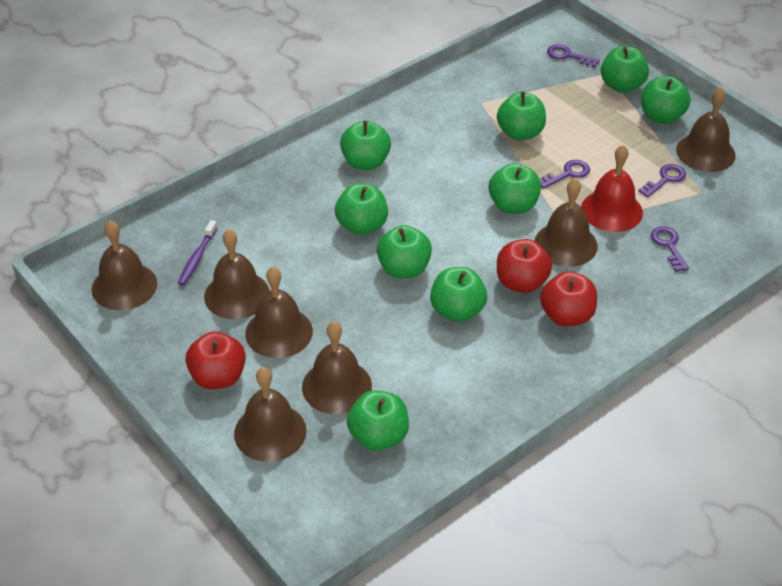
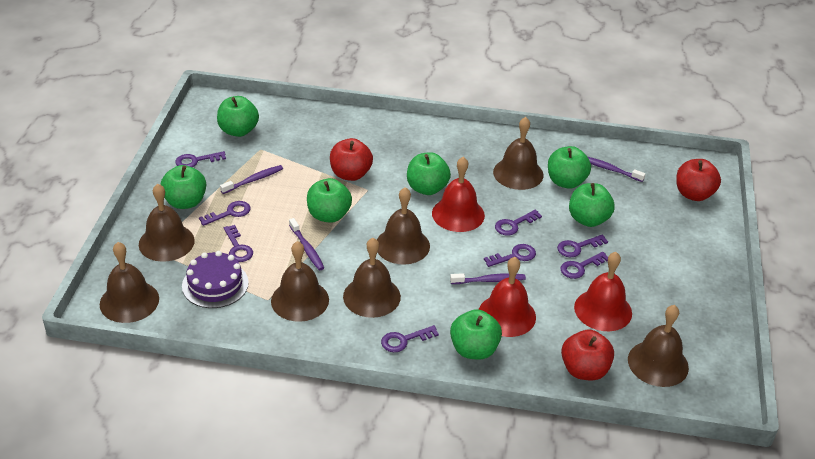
green apple: 9 -> 7
purple cake: 0 -> 1
purple key: 4 -> 8
purple toothbrush: 1 -> 4
red bell: 1 -> 3

